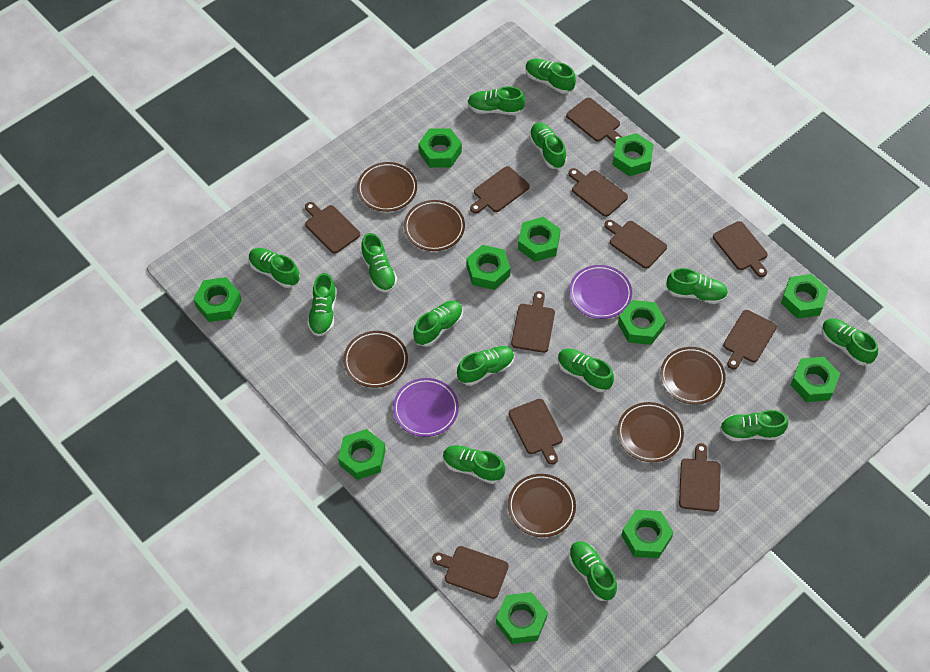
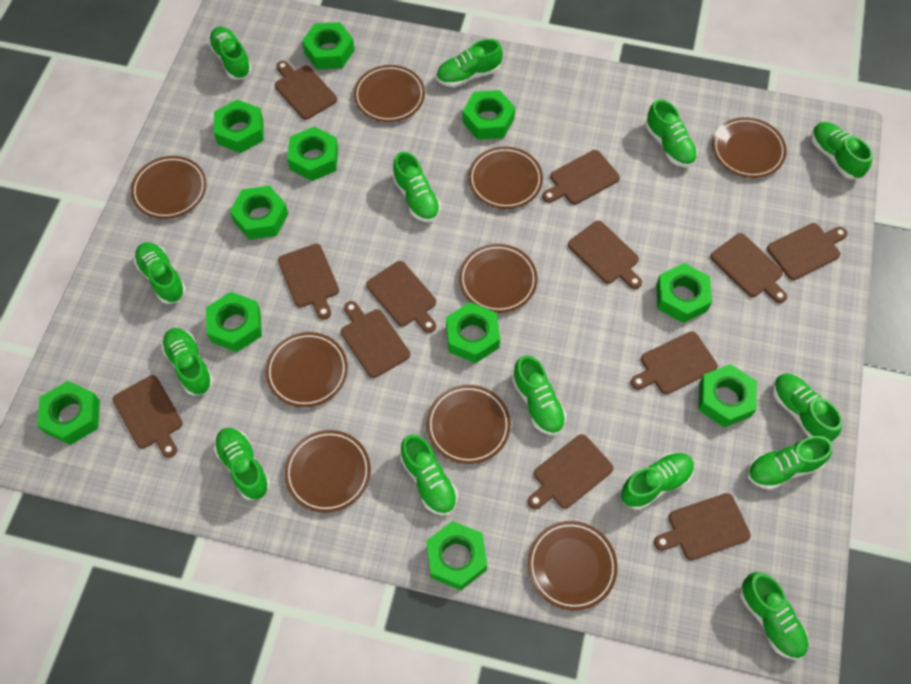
brown cutting board: 11 -> 12
brown plate: 6 -> 9
purple plate: 2 -> 0

